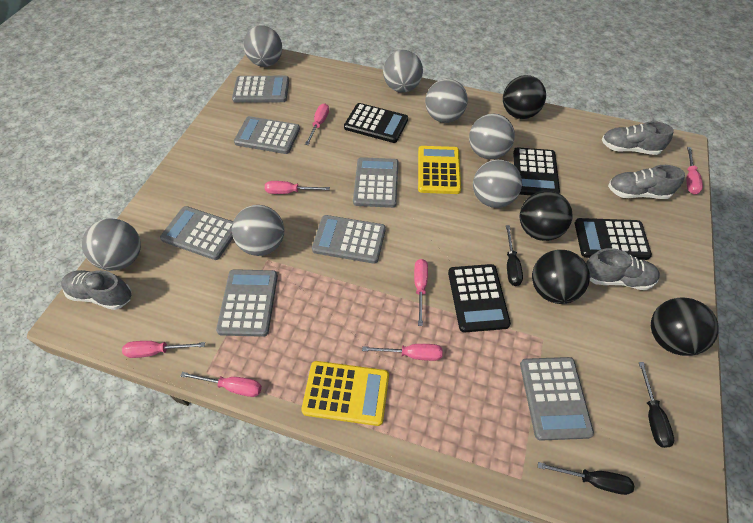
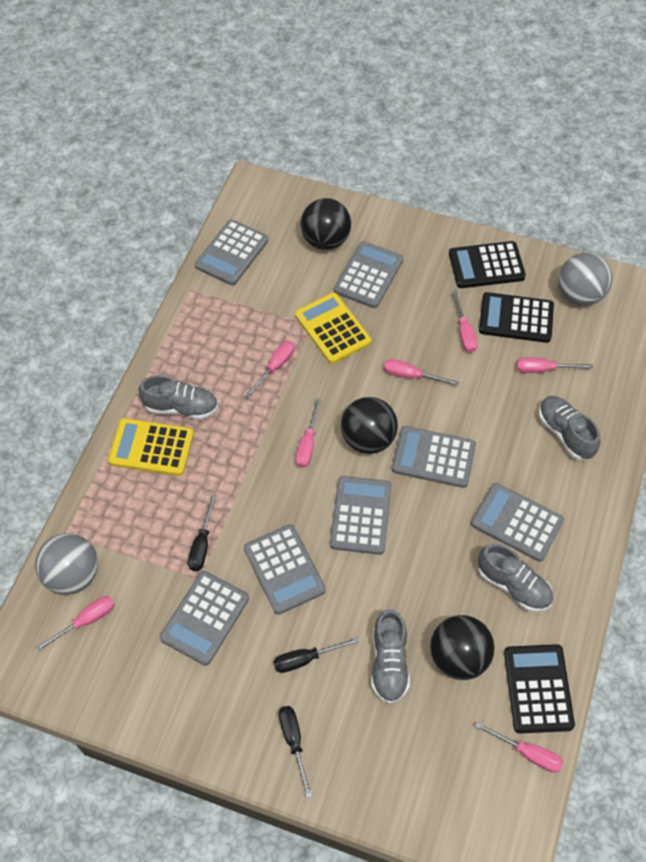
black ball: 4 -> 3
black calculator: 4 -> 3
grey ball: 7 -> 2

